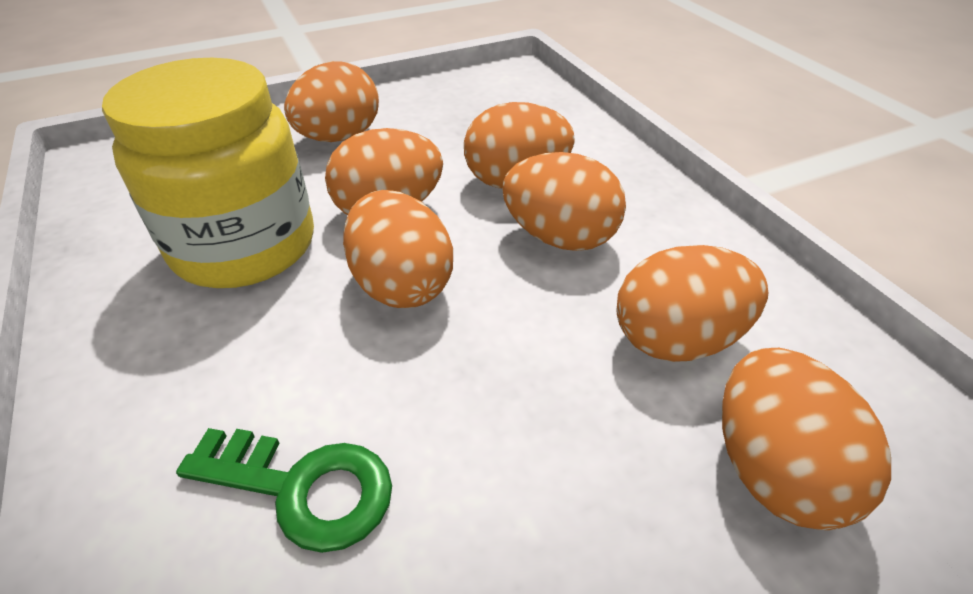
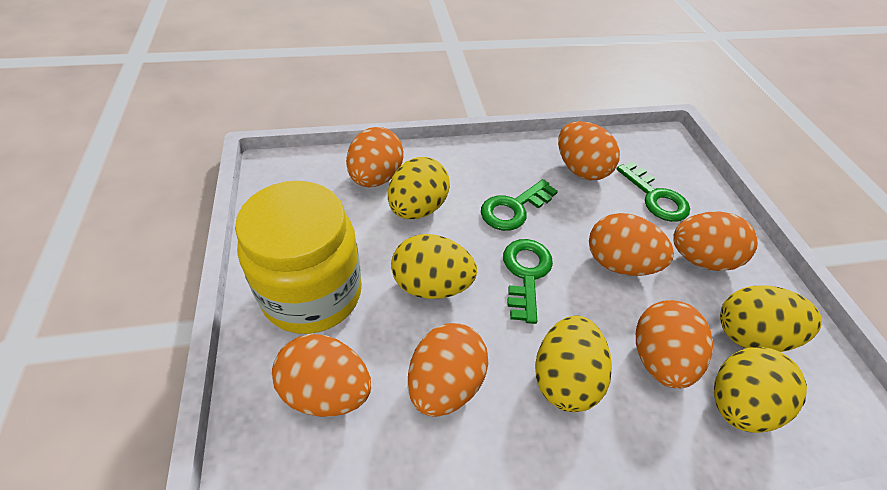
green key: 1 -> 3
yellow egg: 0 -> 5

